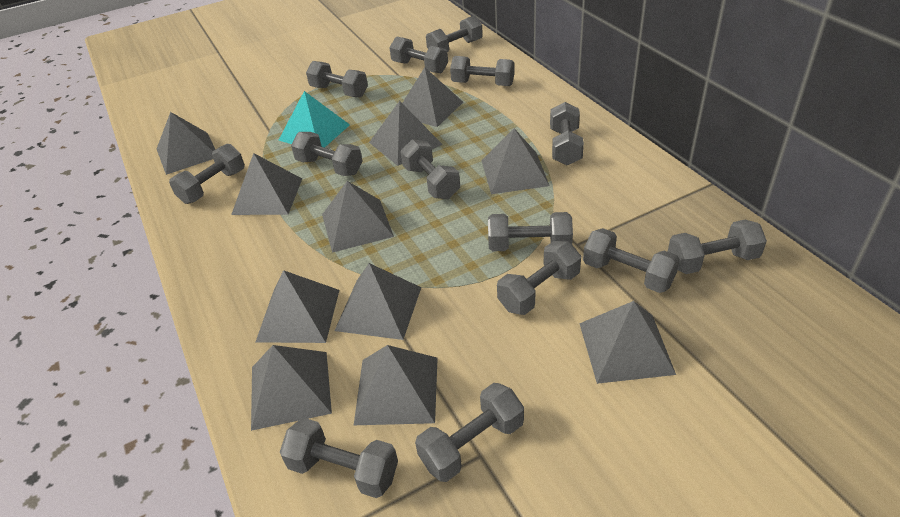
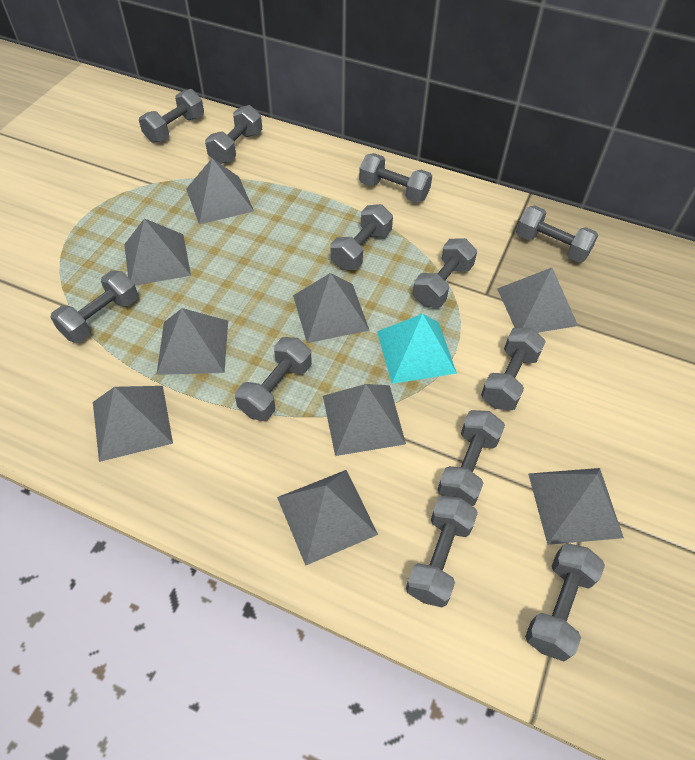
grey dumbbell: 14 -> 12
grey pyramid: 11 -> 9

